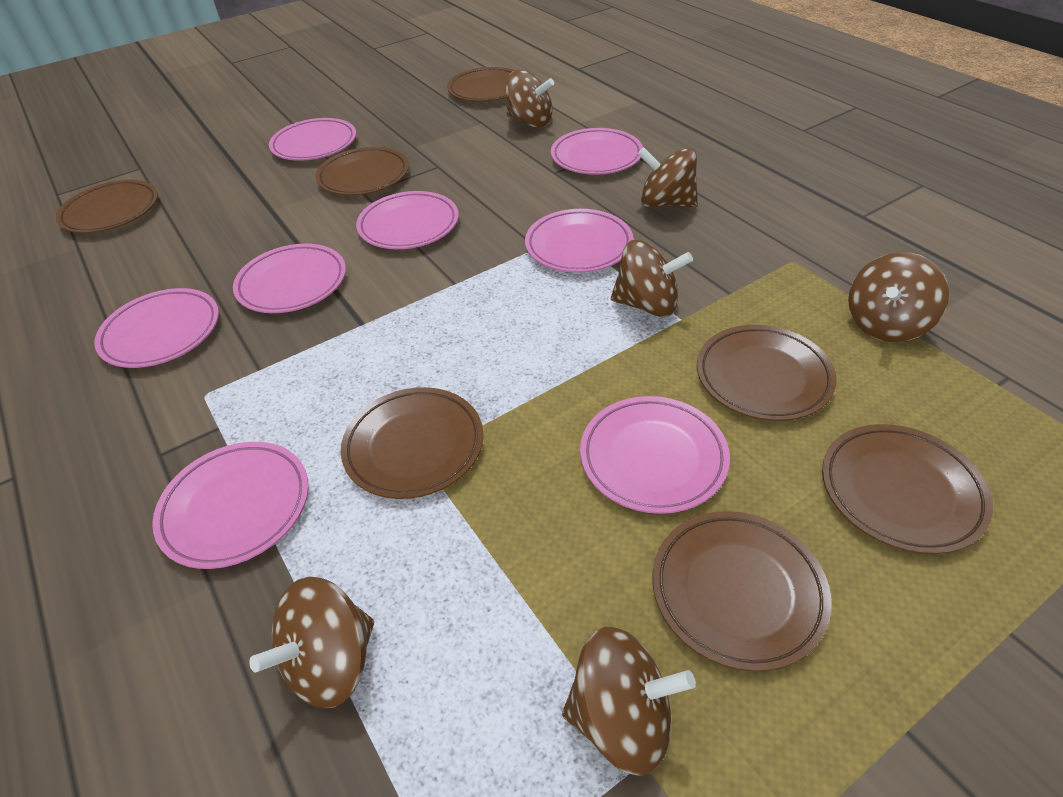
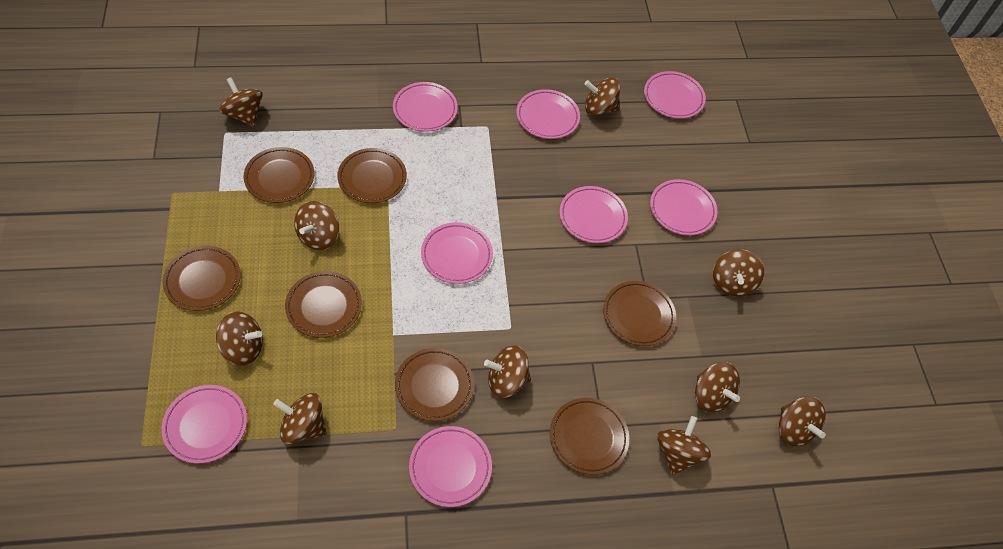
brown spinning top: 6 -> 10

